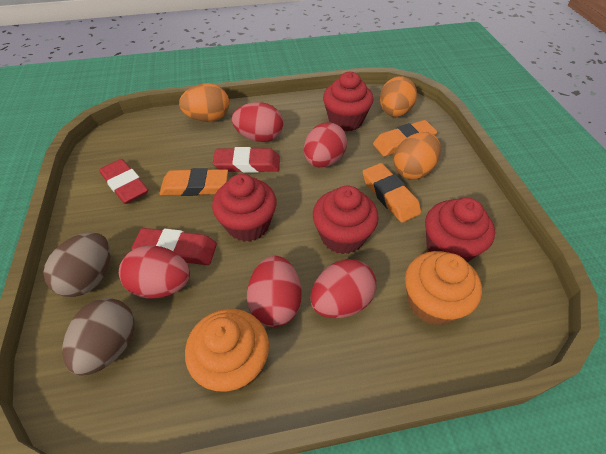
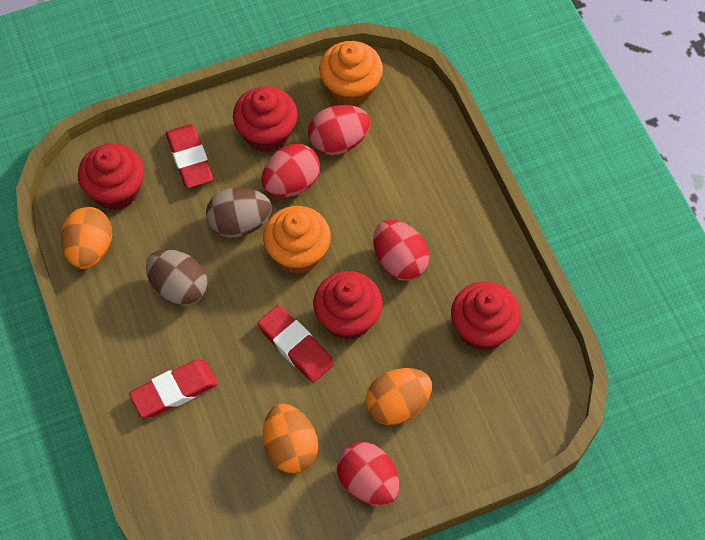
orange eraser: 3 -> 0
red egg: 5 -> 4

